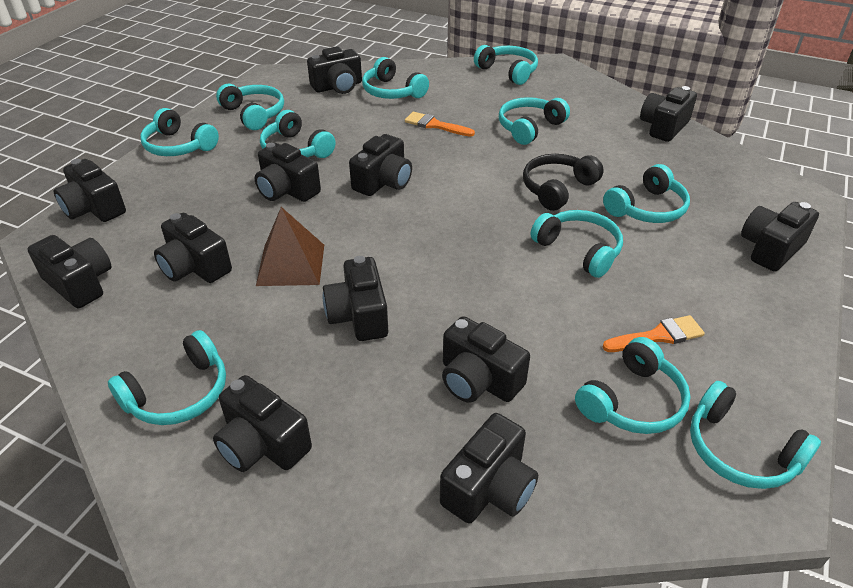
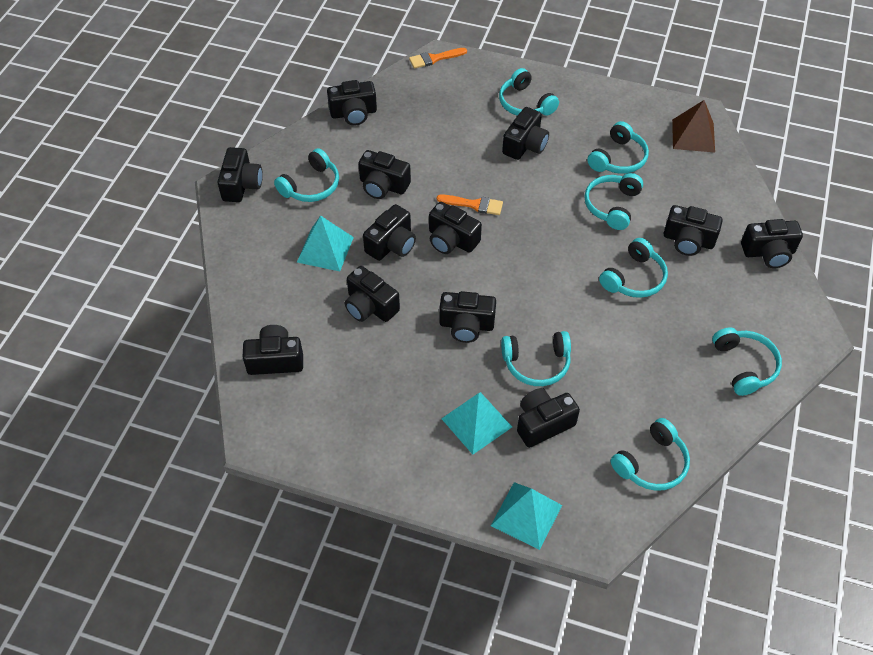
black headphones: 1 -> 0
turquoise headphones: 11 -> 8
turquoise pyramid: 0 -> 3

